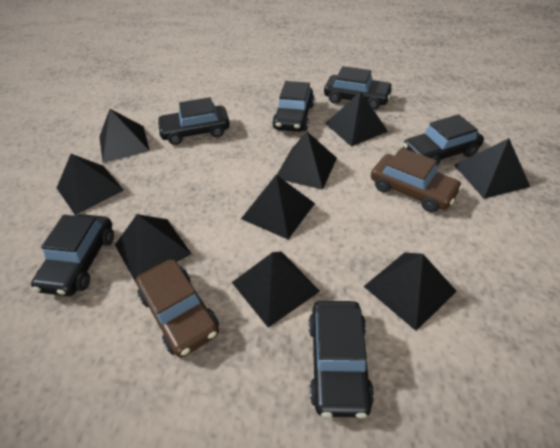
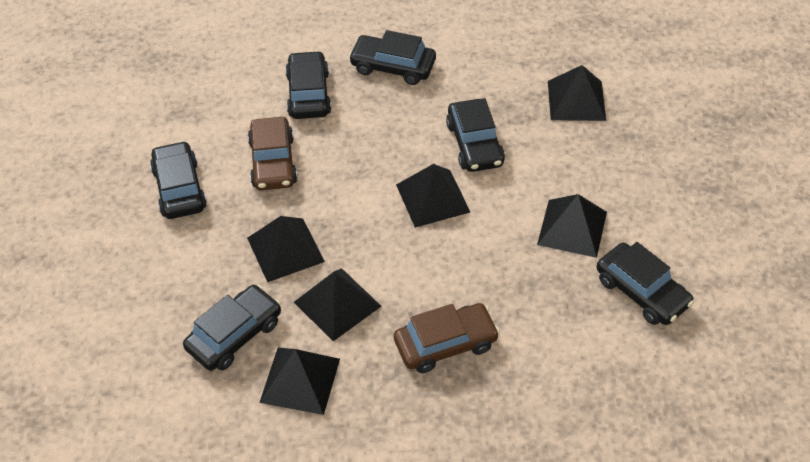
black pyramid: 9 -> 6

